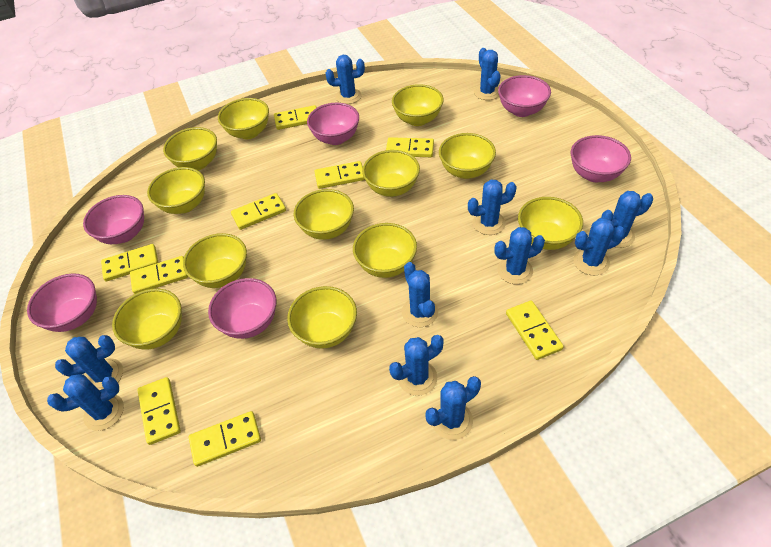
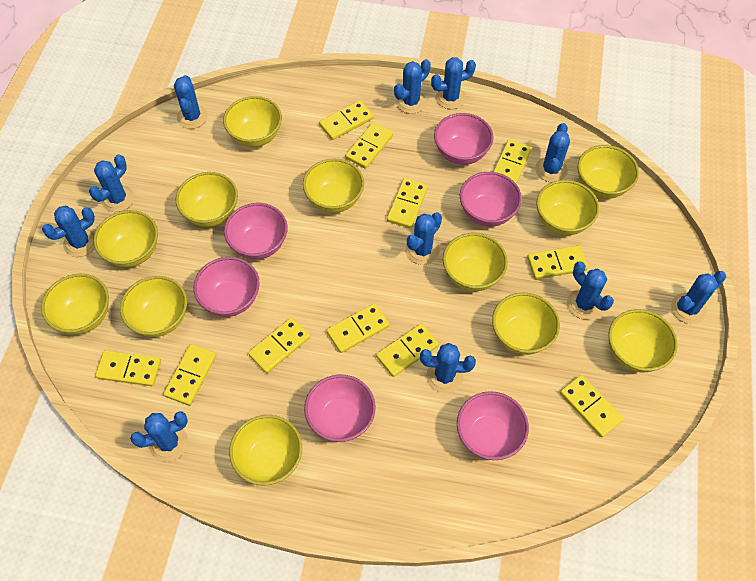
yellow domino: 9 -> 11

